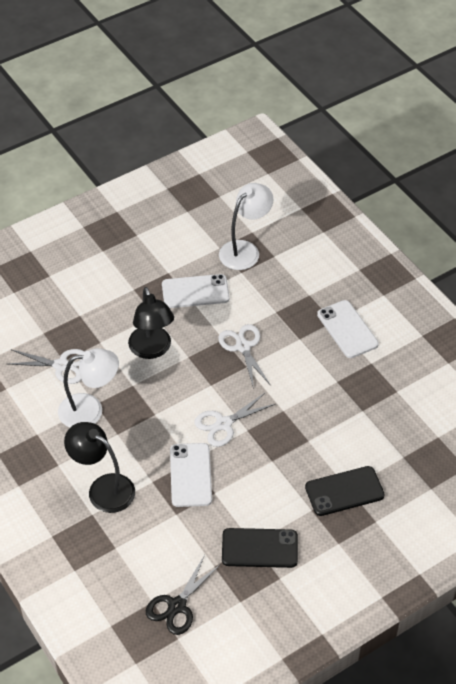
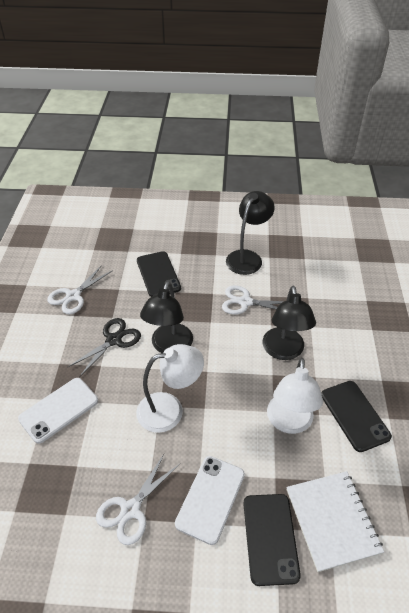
black lamp: 2 -> 3
black phone: 2 -> 3
white notebook: 0 -> 1
white phone: 3 -> 2

